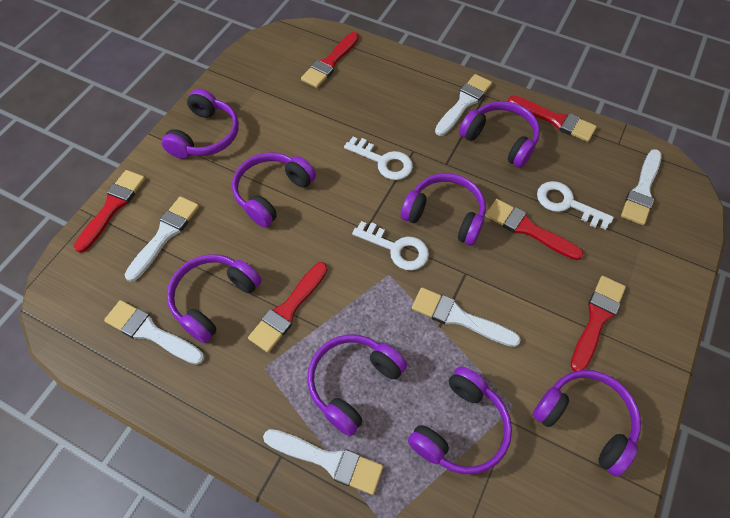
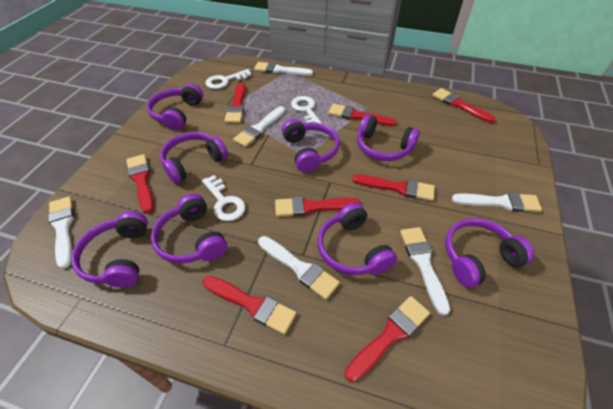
red brush: 6 -> 8

